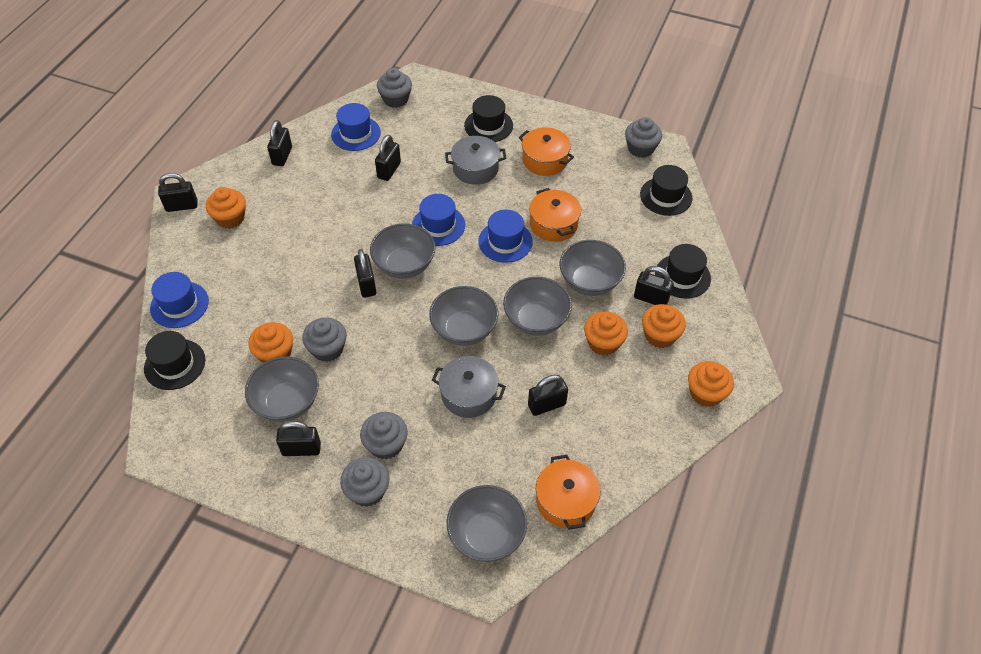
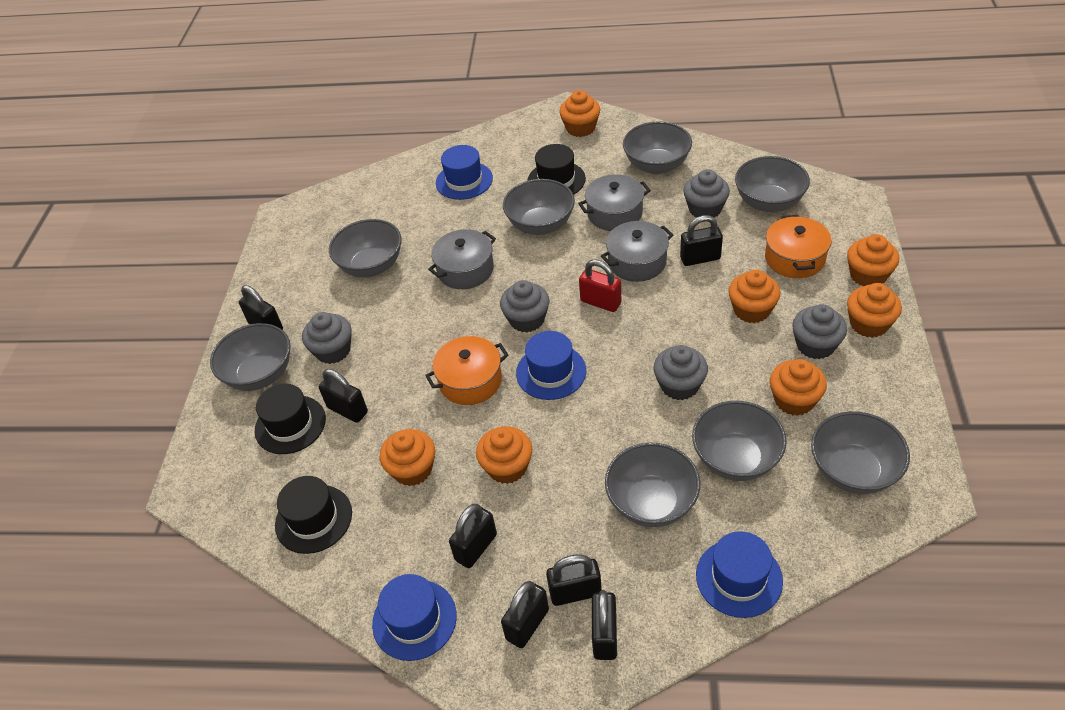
black hat: 4 -> 3
grey bowl: 6 -> 8
grey pot: 2 -> 3
orange cupcake: 5 -> 7
orange pot: 3 -> 2
red padlock: 0 -> 1

